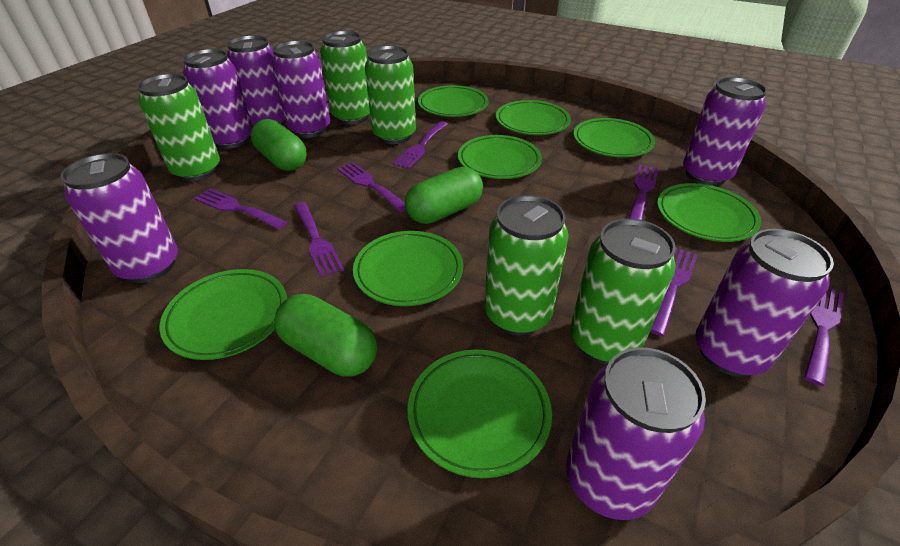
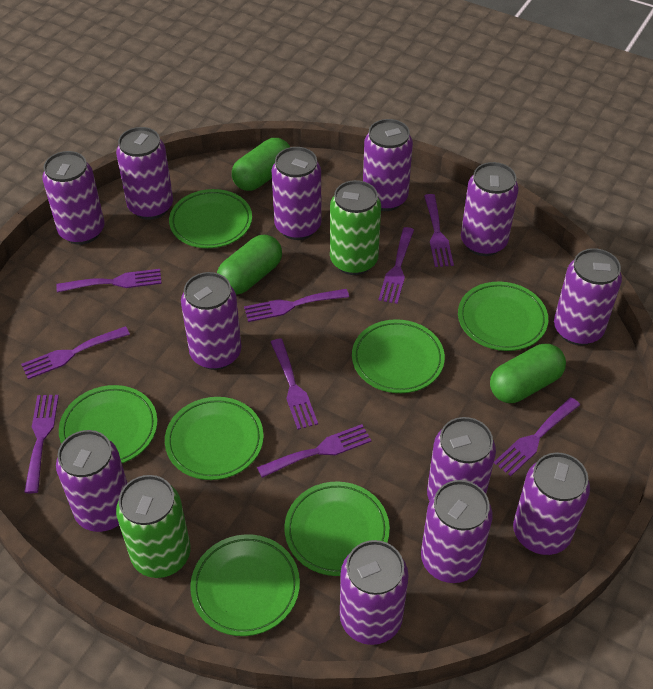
green can: 5 -> 2
green plate: 8 -> 7
purple can: 7 -> 12
purple fork: 7 -> 9

